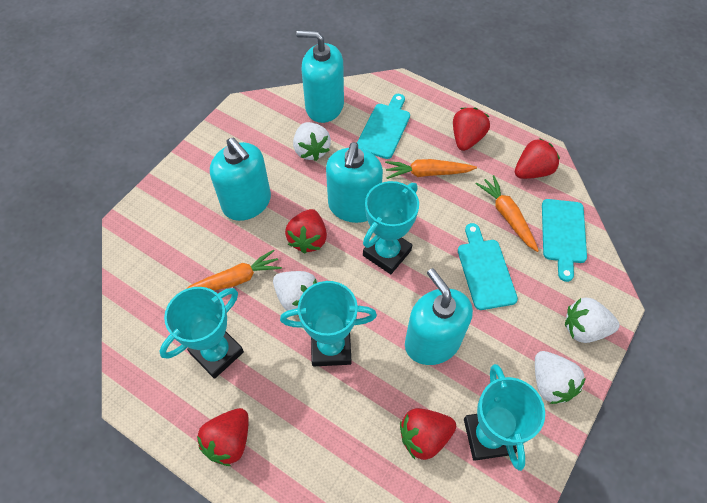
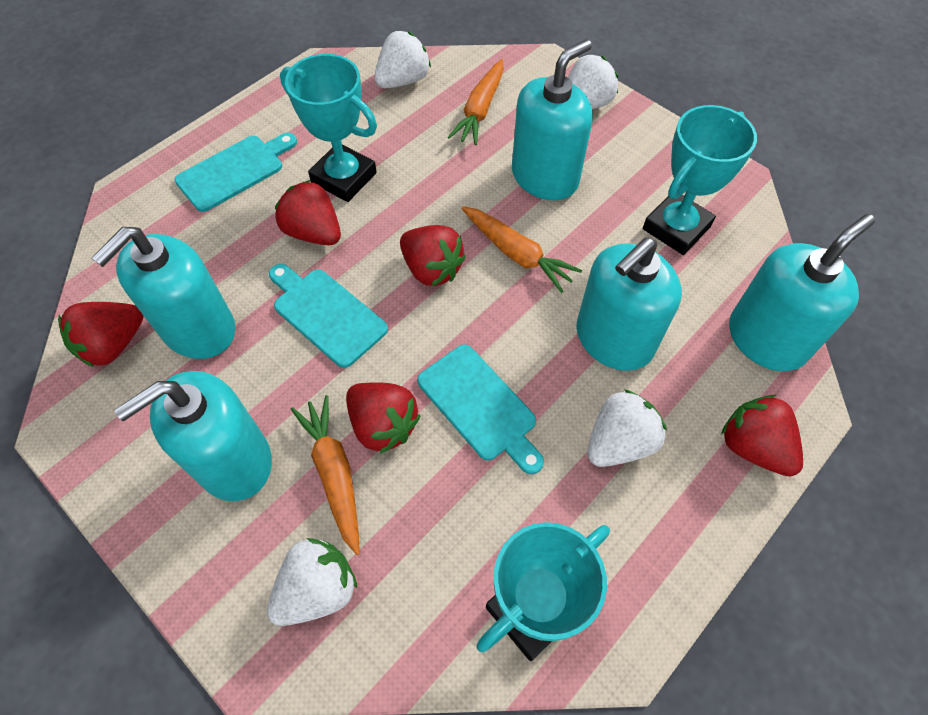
turquoise soap dispenser: 4 -> 5
turquoise trophy: 4 -> 3

